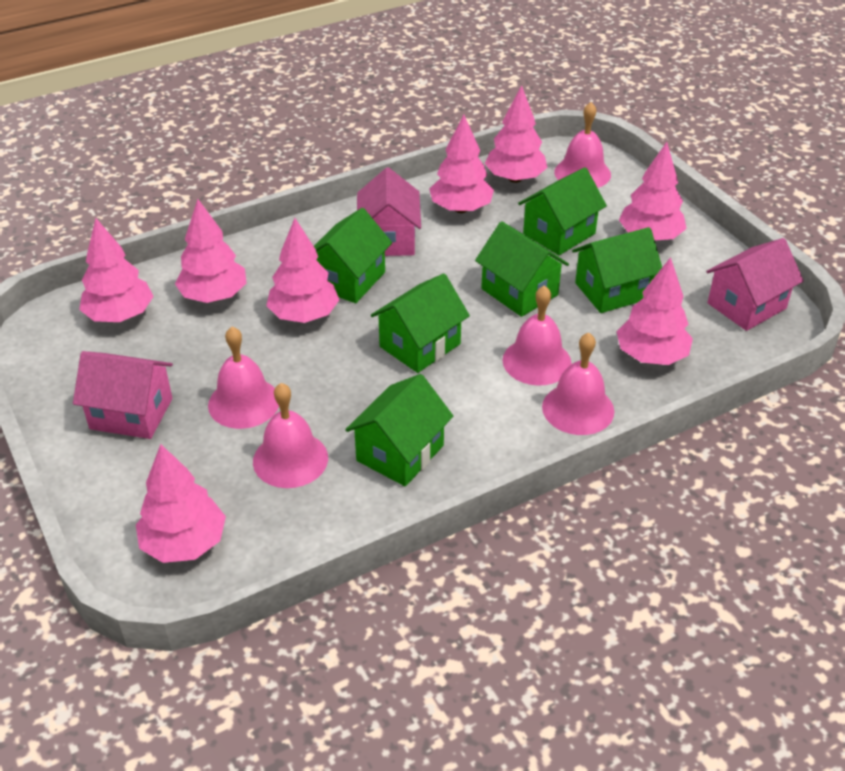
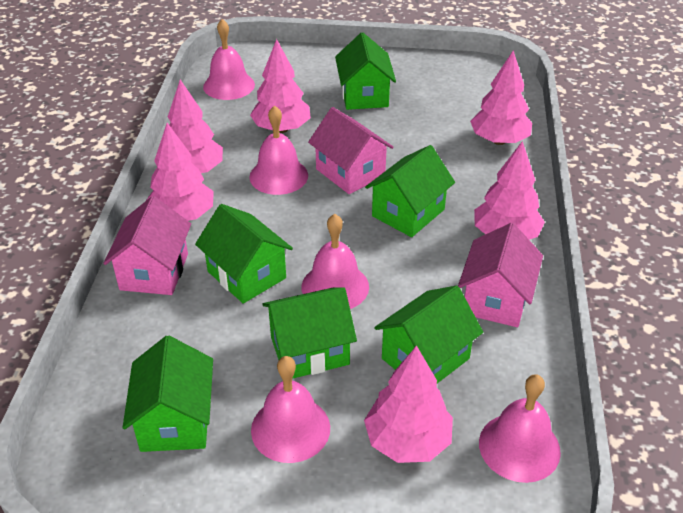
pink tree: 8 -> 6

